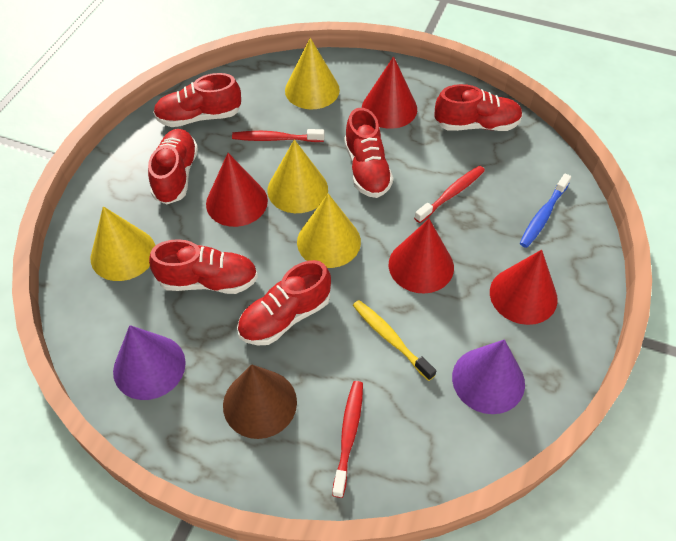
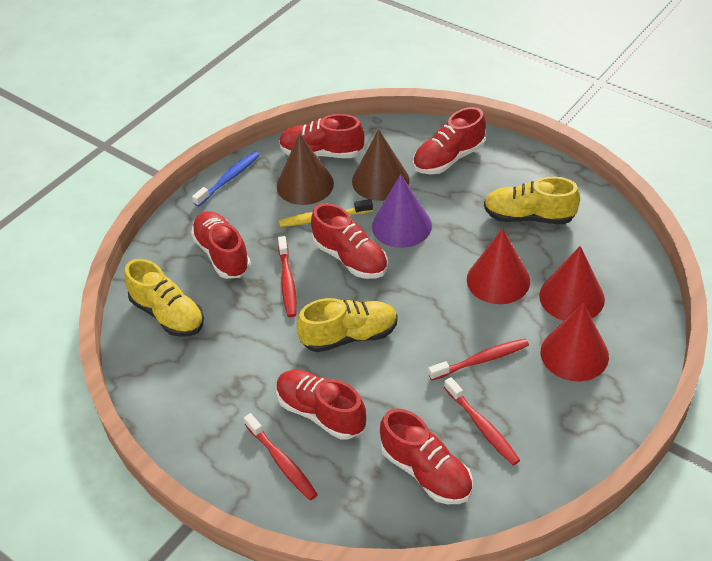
brown cone: 1 -> 2
purple cone: 2 -> 1
red cone: 4 -> 3
red toothbrush: 3 -> 4
yellow cone: 4 -> 0
yellow shoe: 0 -> 3

